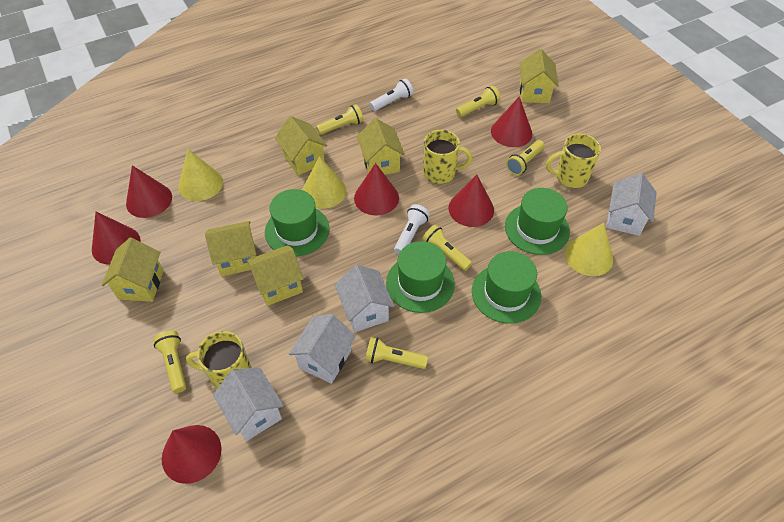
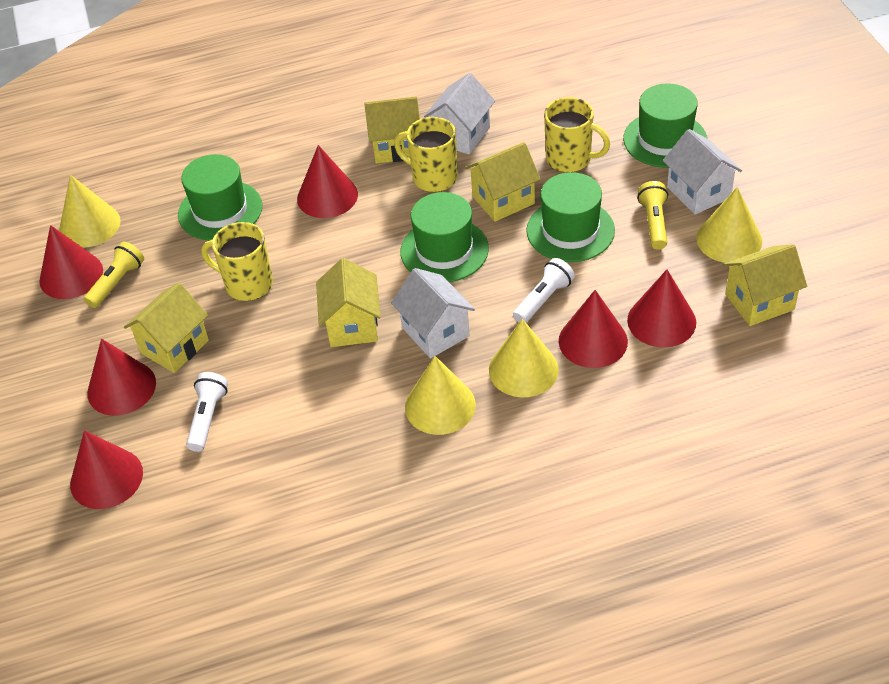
white house: 4 -> 3
yellow cone: 3 -> 4
yellow flashlight: 6 -> 2
yellow house: 6 -> 5

